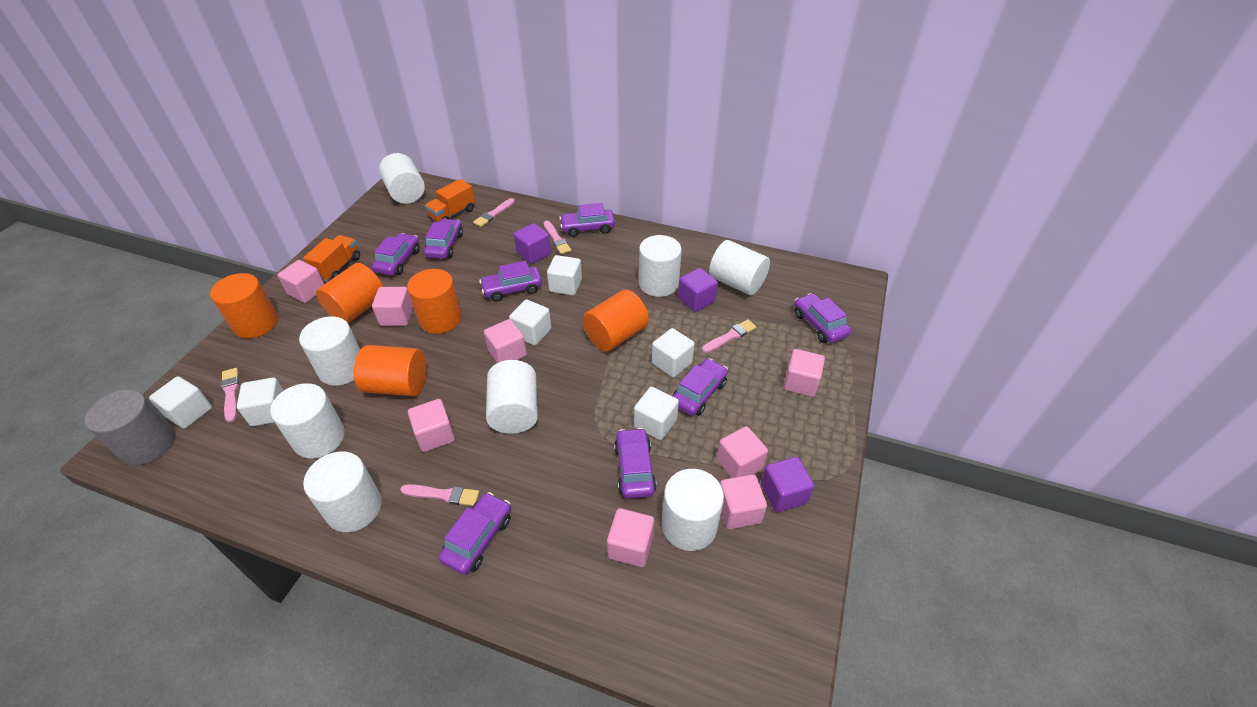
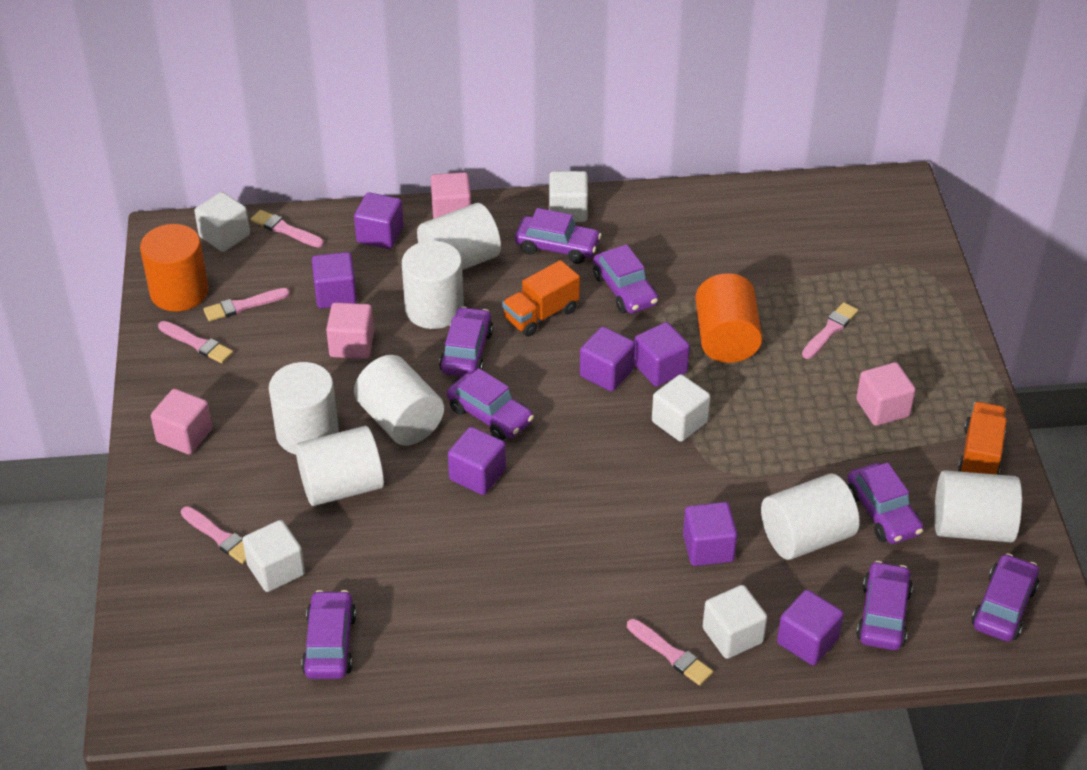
grey cylinder: 1 -> 0
orange cylinder: 5 -> 2
pink brush: 5 -> 6
pink cube: 8 -> 4
purple cube: 3 -> 7
white cube: 6 -> 5
white cylinder: 8 -> 7

